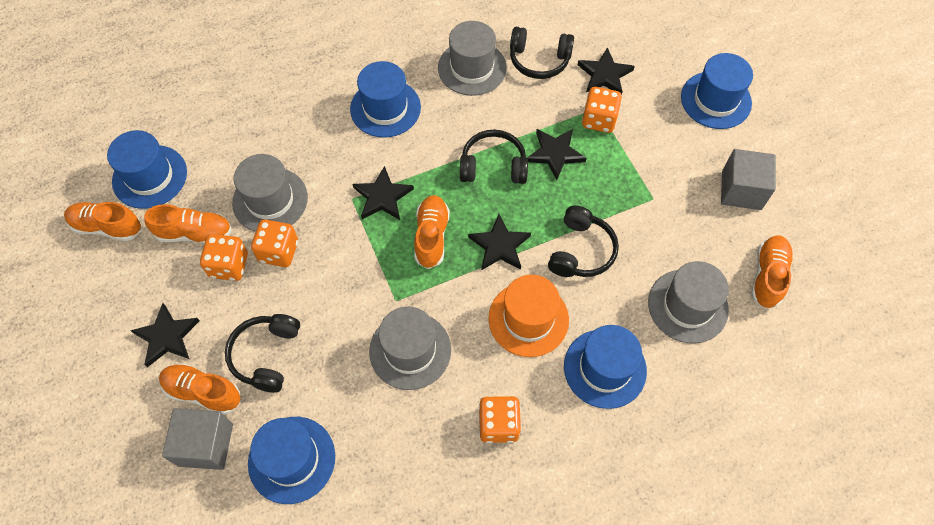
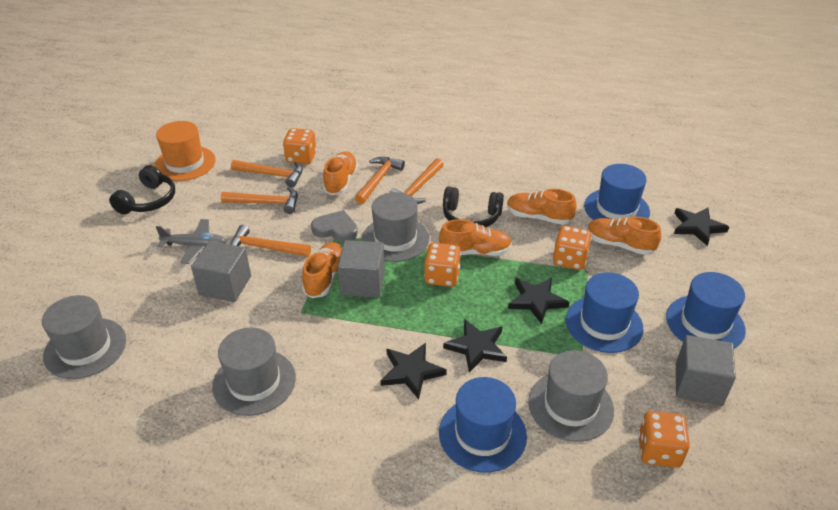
black headphones: 4 -> 2
black star: 5 -> 4
blue hat: 5 -> 4
grey cube: 2 -> 3
grey heart: 0 -> 1
grey plane: 0 -> 1
orange hammer: 0 -> 5

